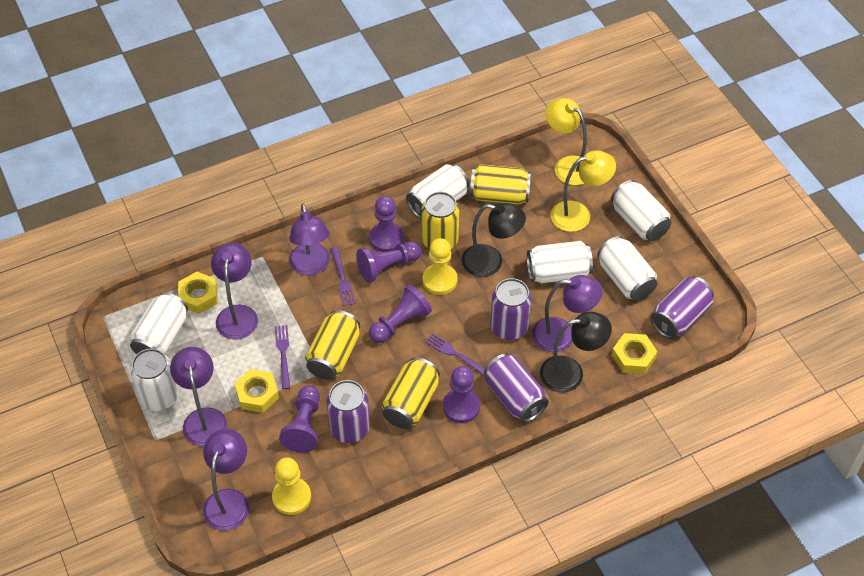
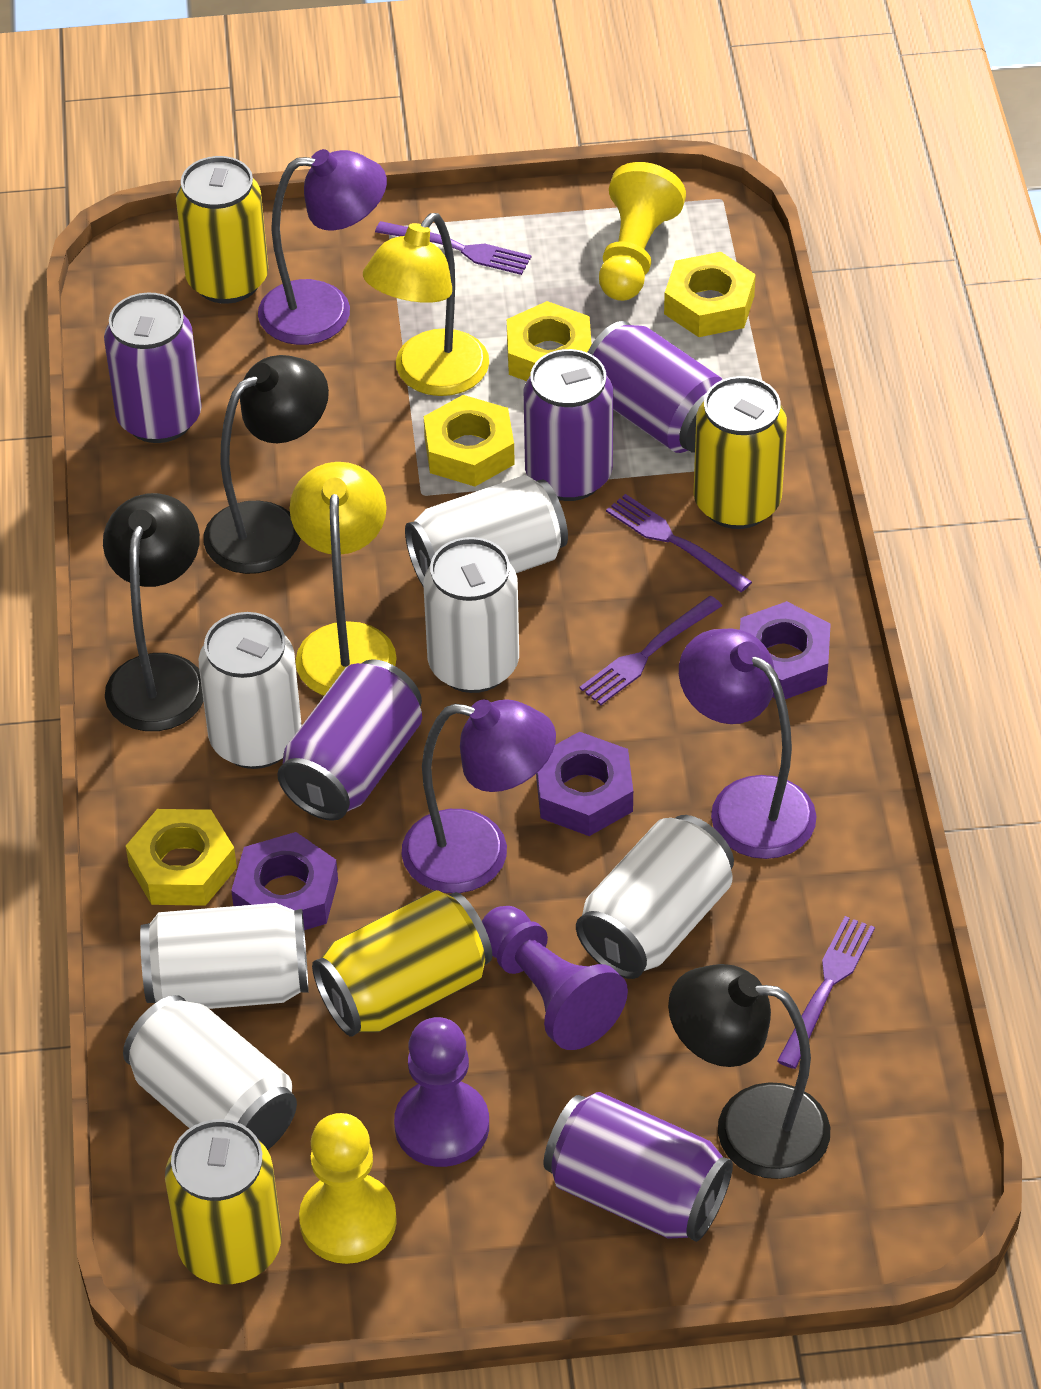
black lamp: 2 -> 3
purple can: 4 -> 5
purple fork: 3 -> 4
purple lamp: 5 -> 3
purple nut: 0 -> 3
purple pawn: 5 -> 2
yellow nut: 3 -> 4

